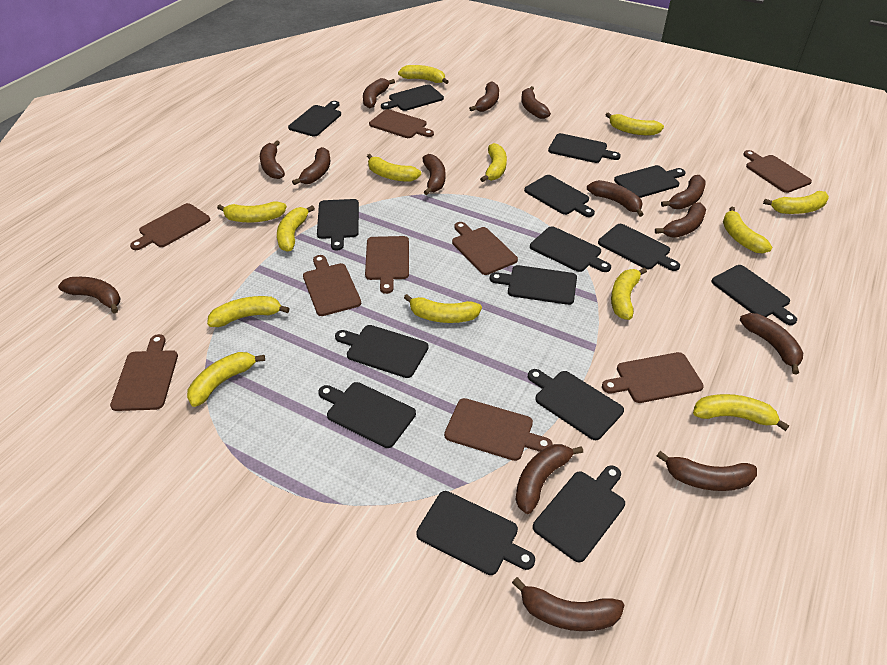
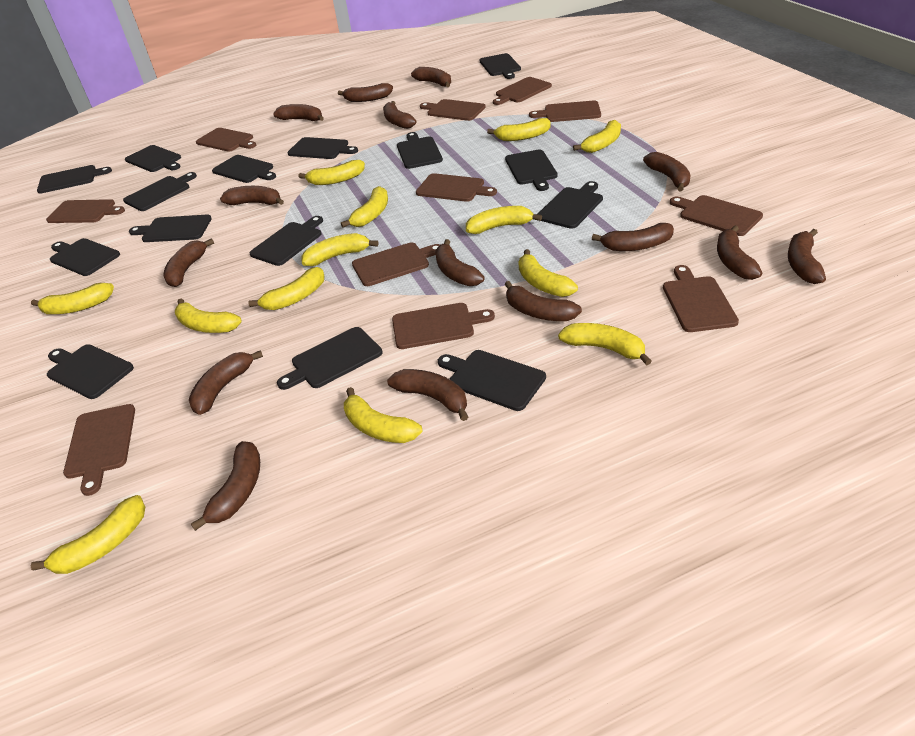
brown banana: 14 -> 15
brown cutting board: 9 -> 11

